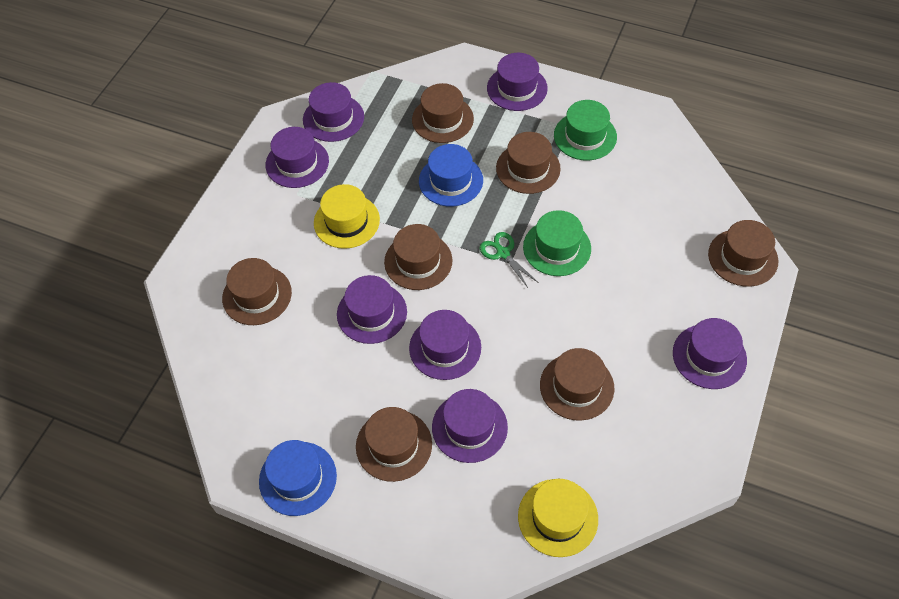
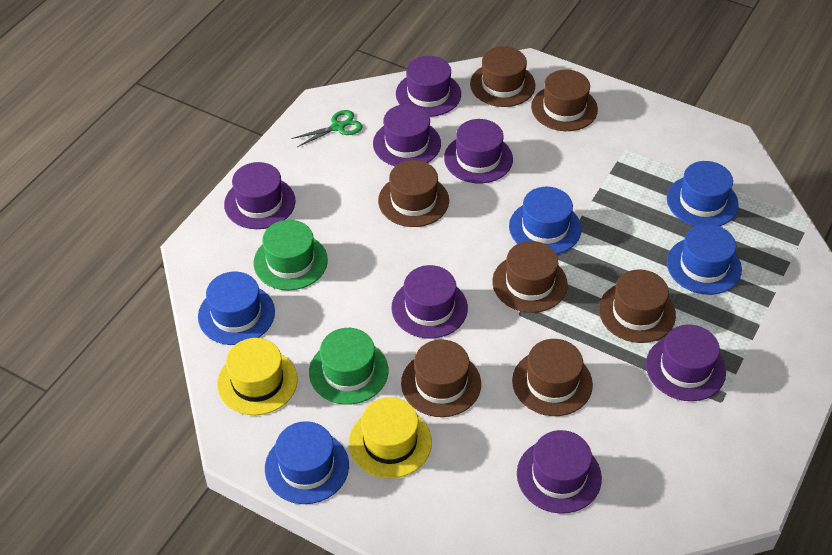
blue hat: 2 -> 5

